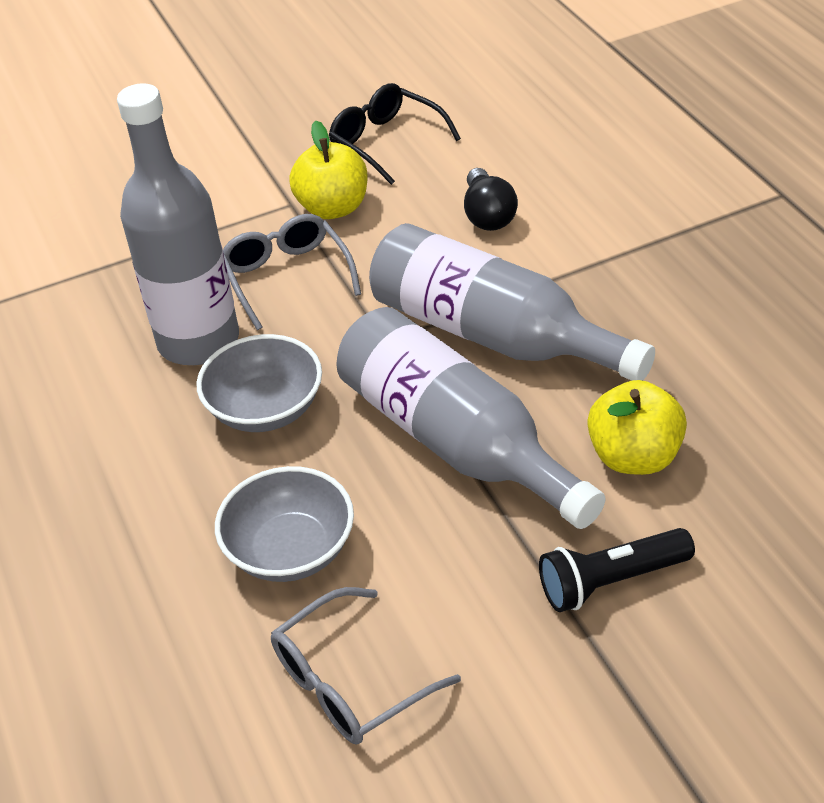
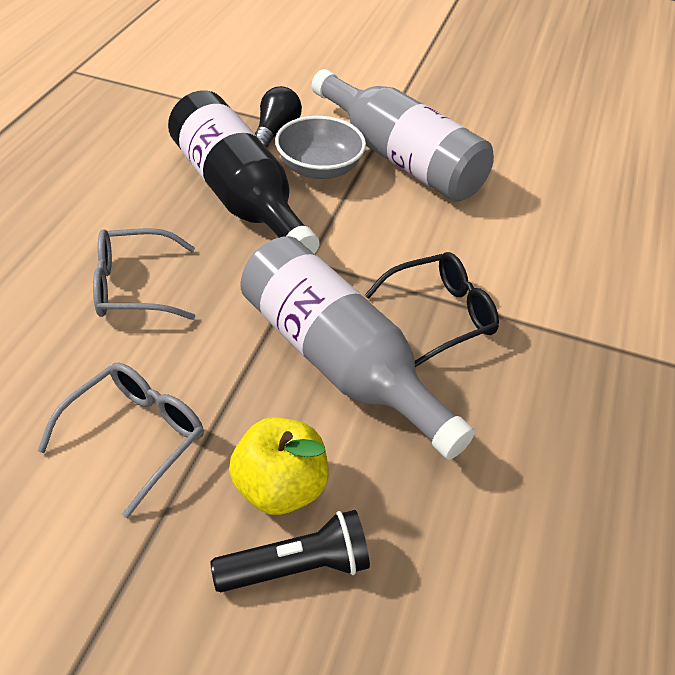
black bottle: 0 -> 1
grey bottle: 3 -> 2
grey bowl: 2 -> 1
yellow apple: 2 -> 1

